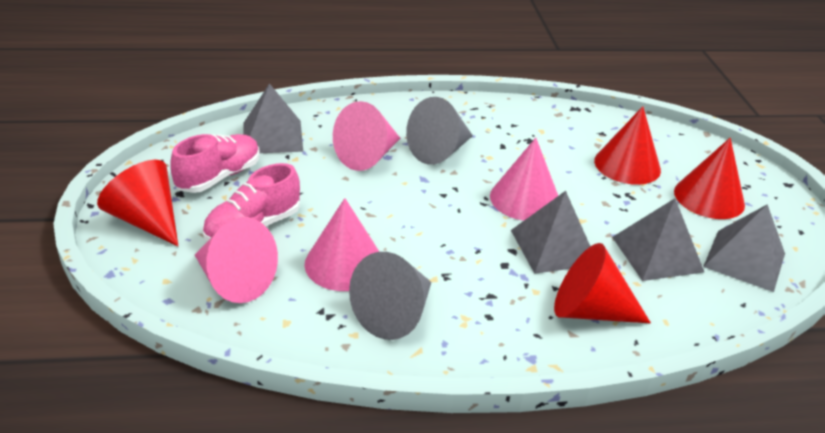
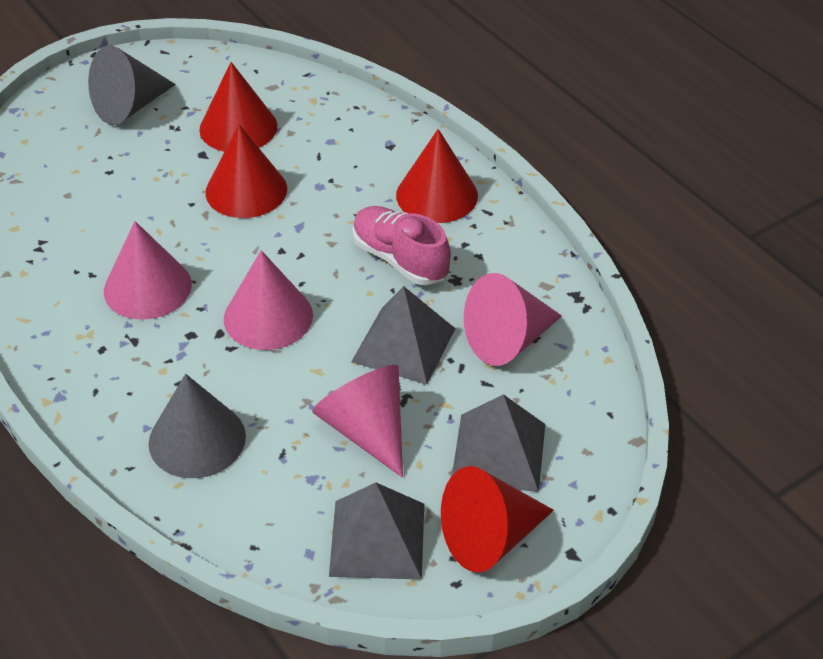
grey pyramid: 4 -> 3
pink shoe: 2 -> 1

